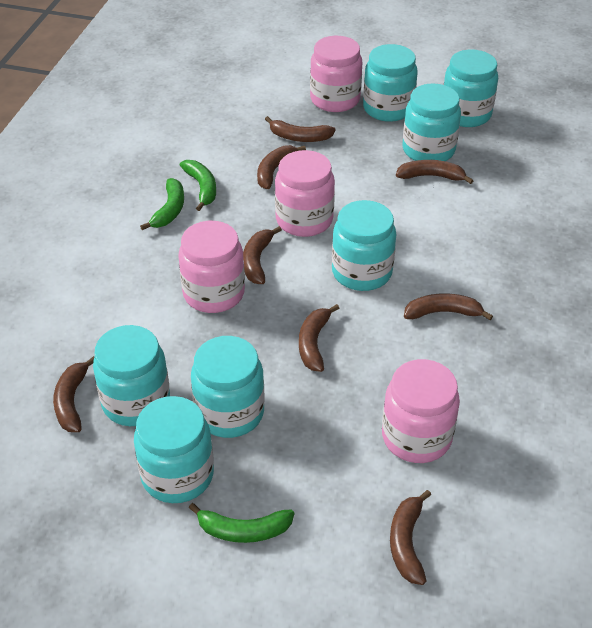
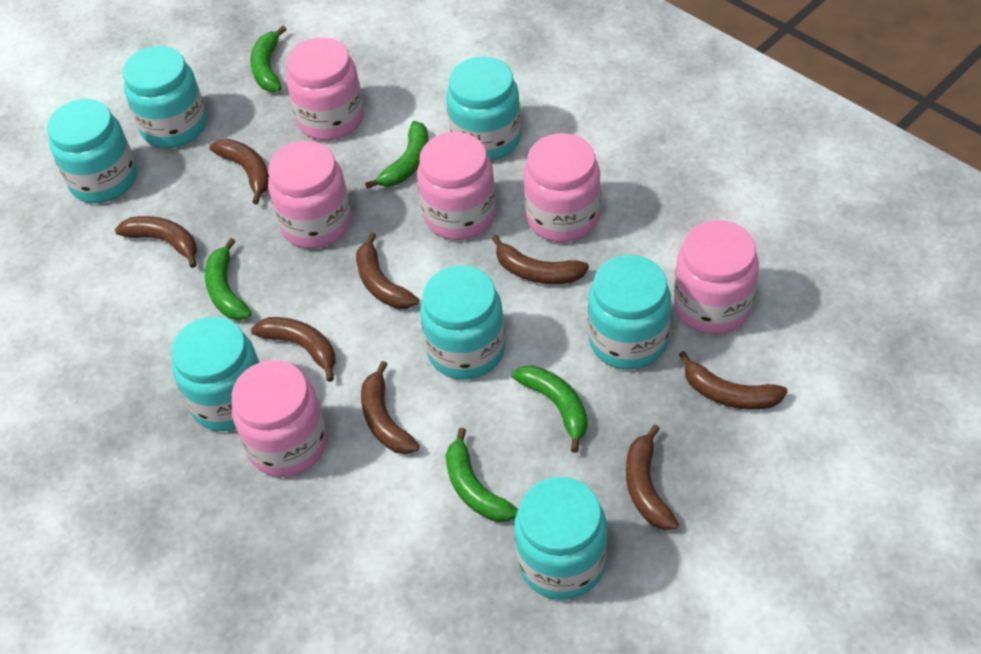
green banana: 3 -> 5
pink jar: 4 -> 6

